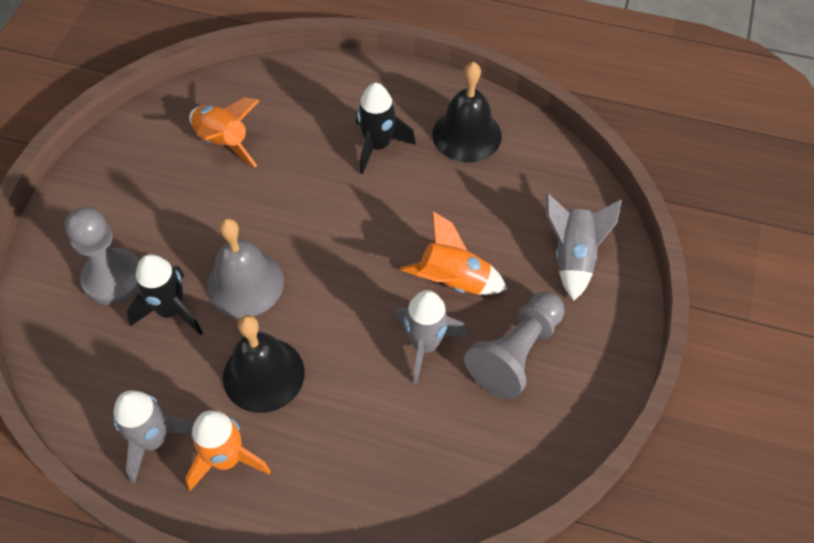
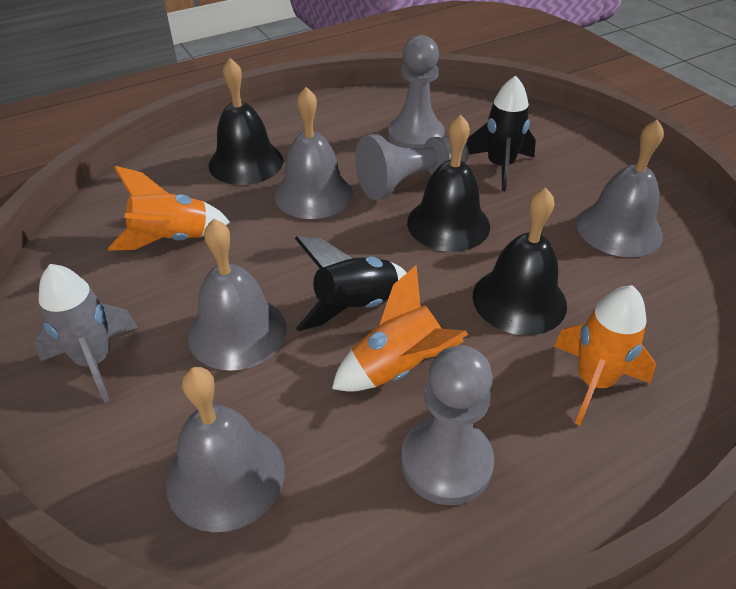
black bell: 2 -> 3
grey bell: 1 -> 4
grey pawn: 2 -> 3
grey rocket: 3 -> 1

